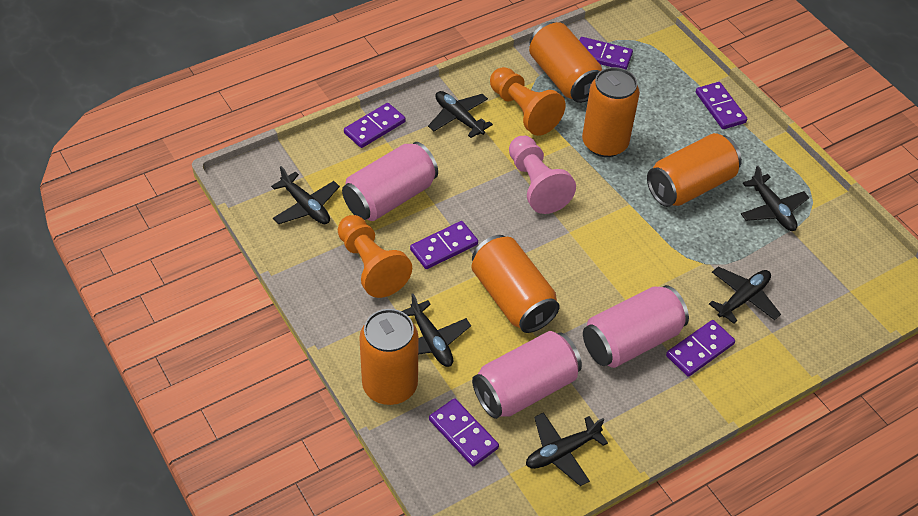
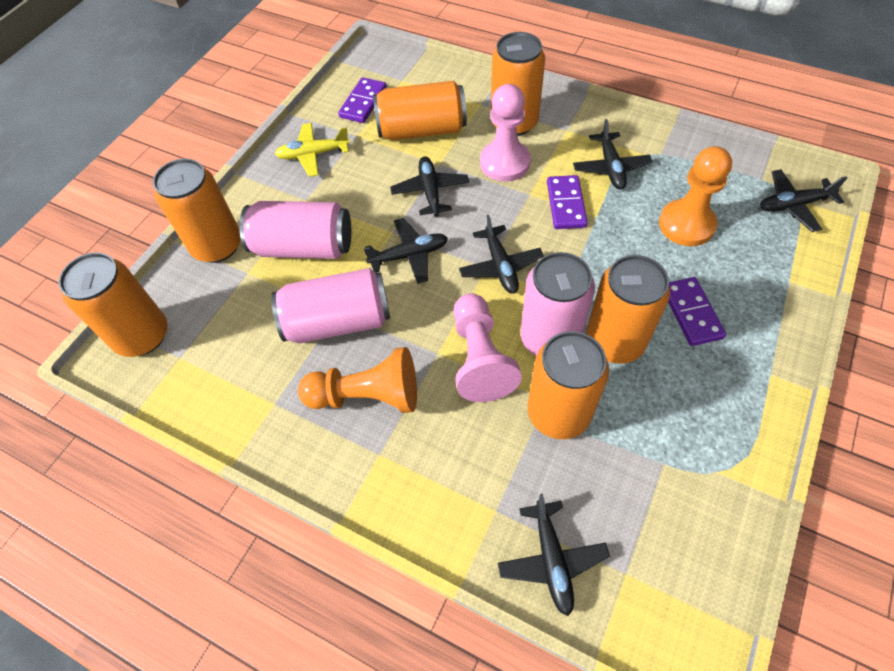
orange can: 5 -> 6
pink pawn: 1 -> 2
purple domino: 6 -> 3
yellow plane: 0 -> 1

